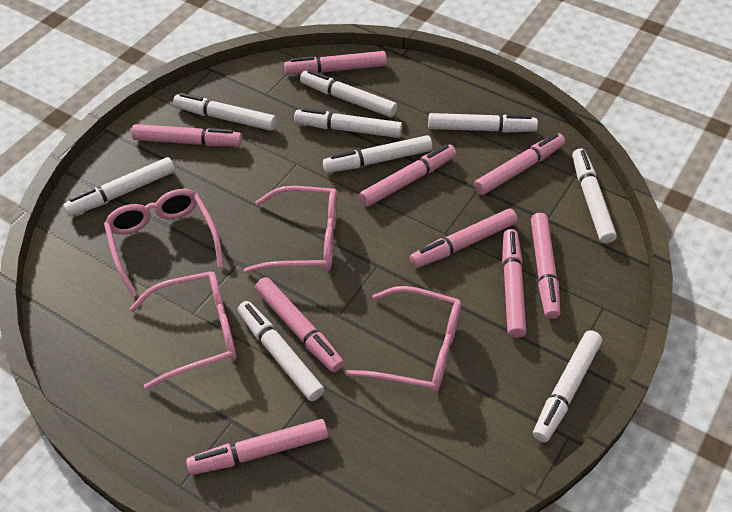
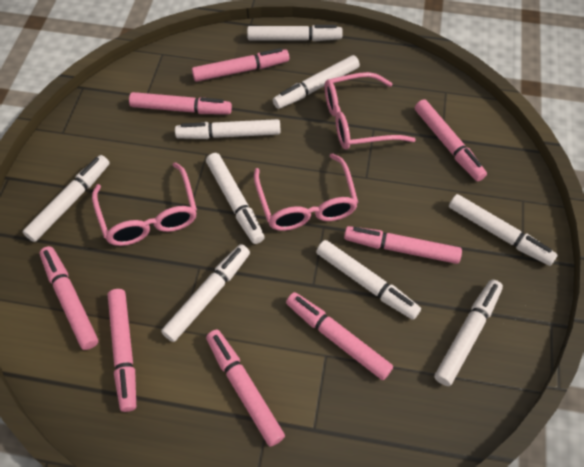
pink glasses: 4 -> 3
pink marker: 9 -> 8

